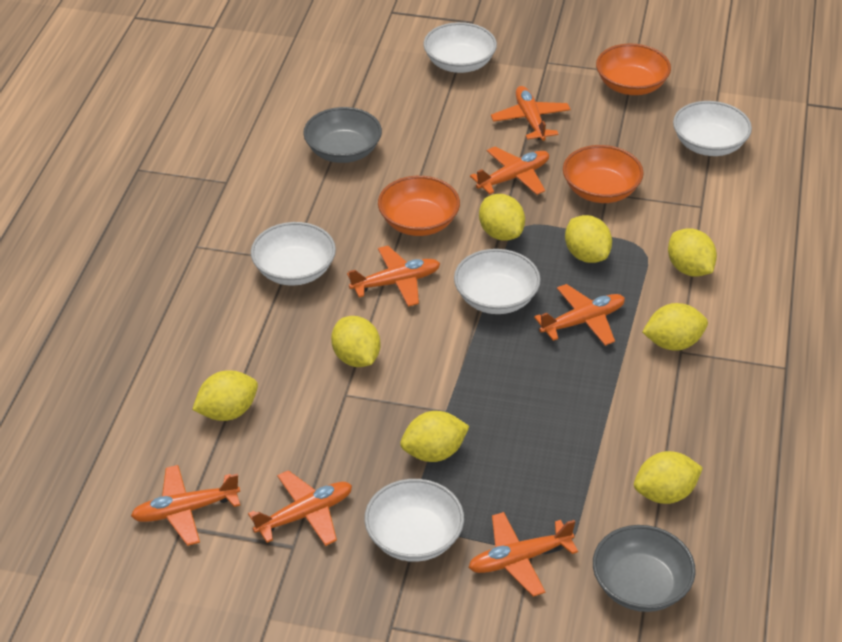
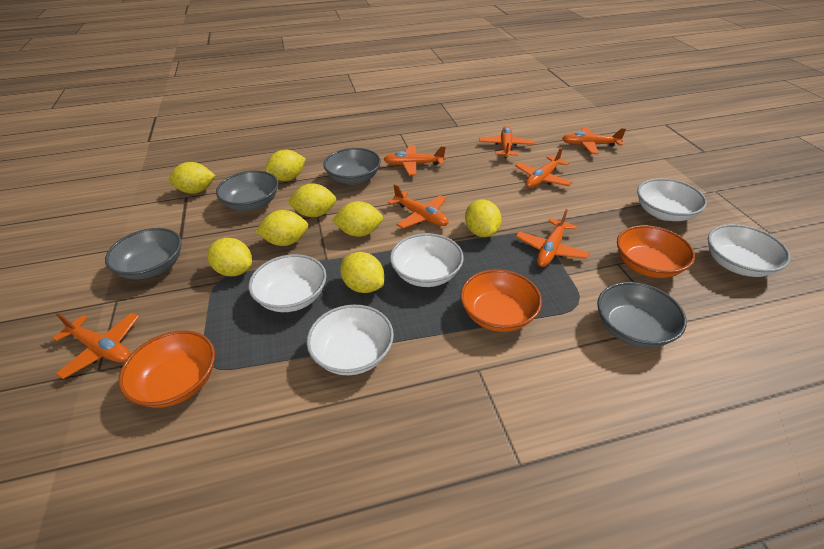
grey bowl: 2 -> 4

